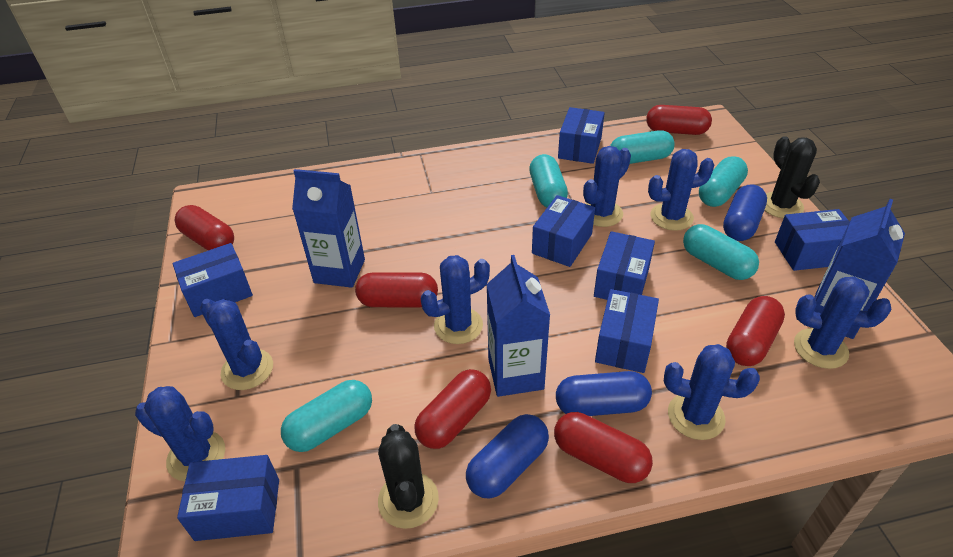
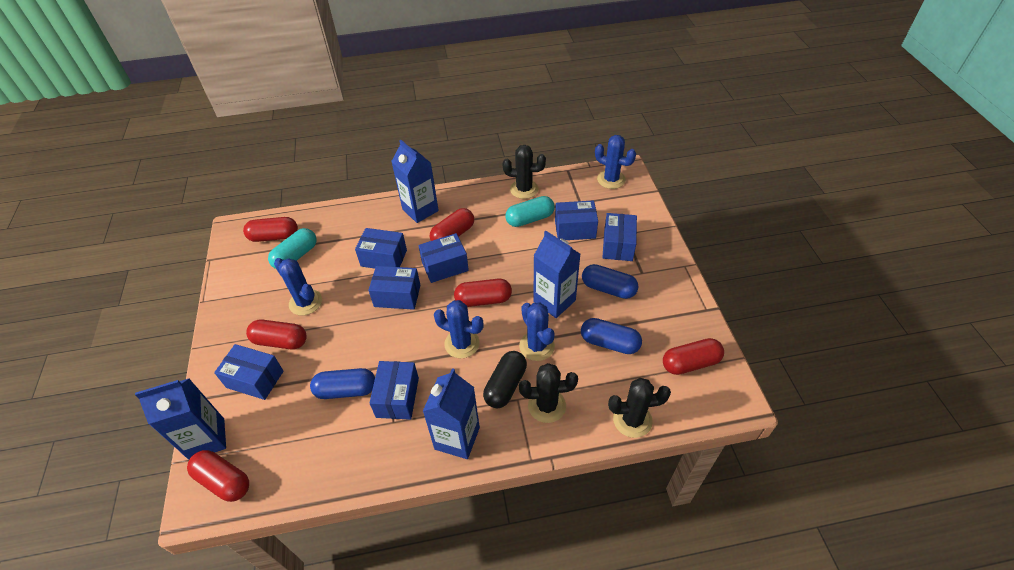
black cactus: 2 -> 3
black capsule: 0 -> 1
blue cactus: 7 -> 4
blue carton: 3 -> 4
turquoise capsule: 5 -> 2

